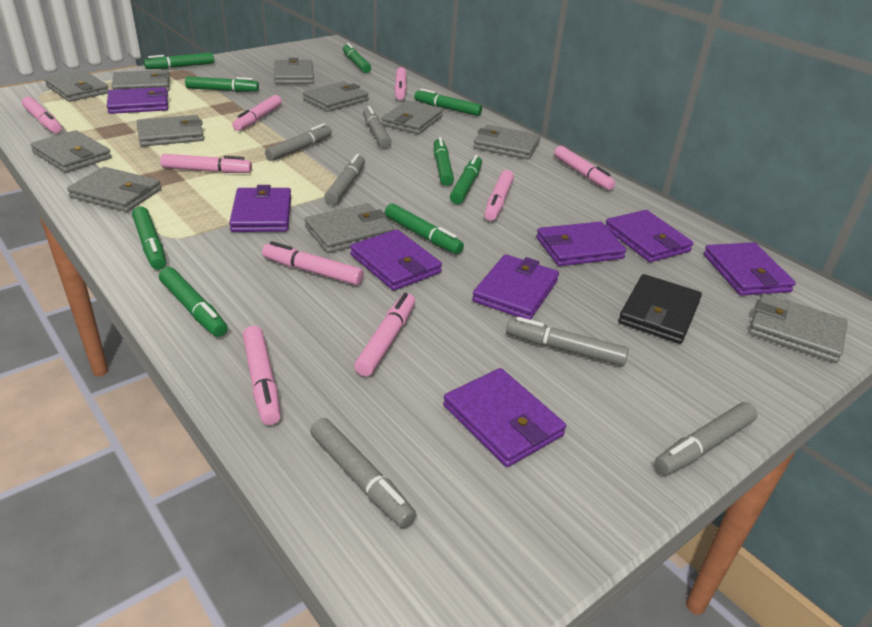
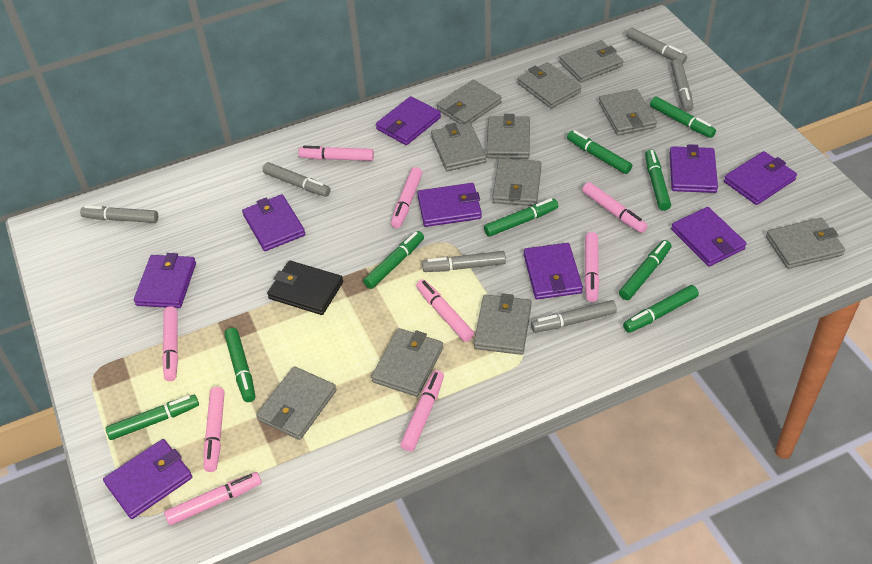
purple wallet: 8 -> 9

